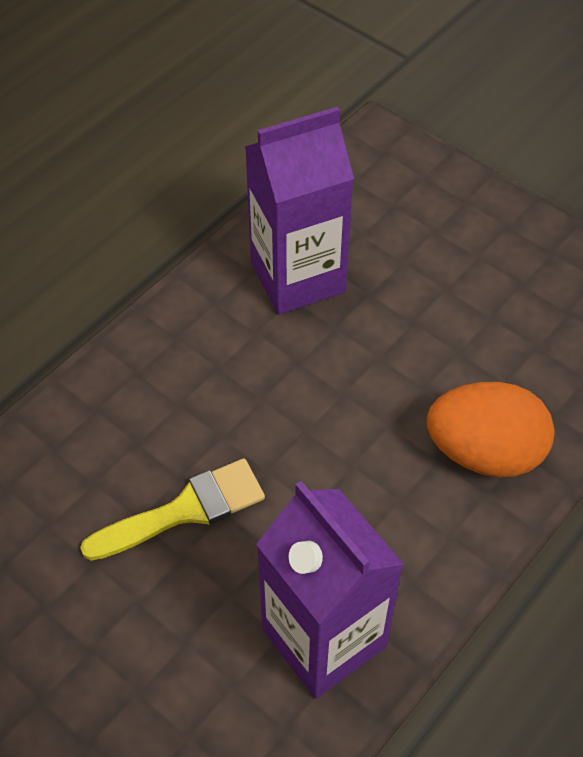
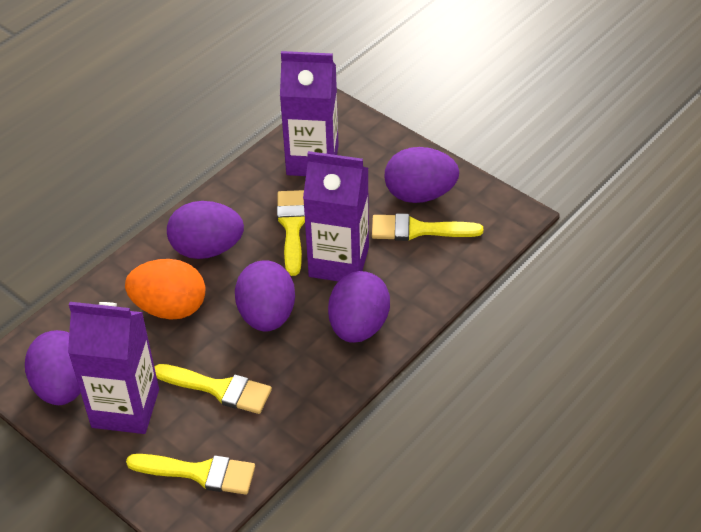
purple carton: 2 -> 3
purple egg: 0 -> 5
yellow brush: 1 -> 4

